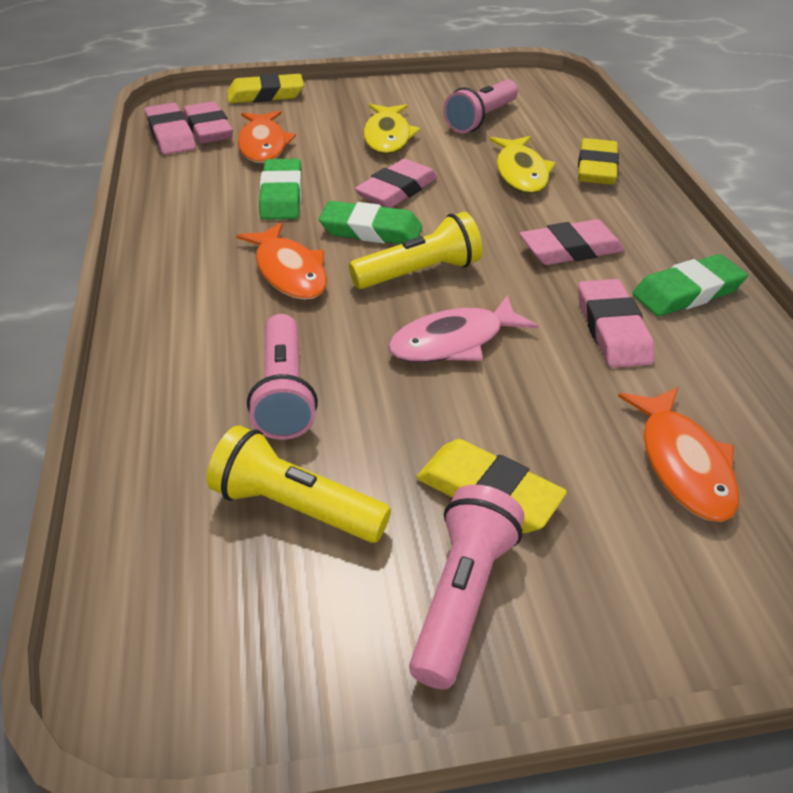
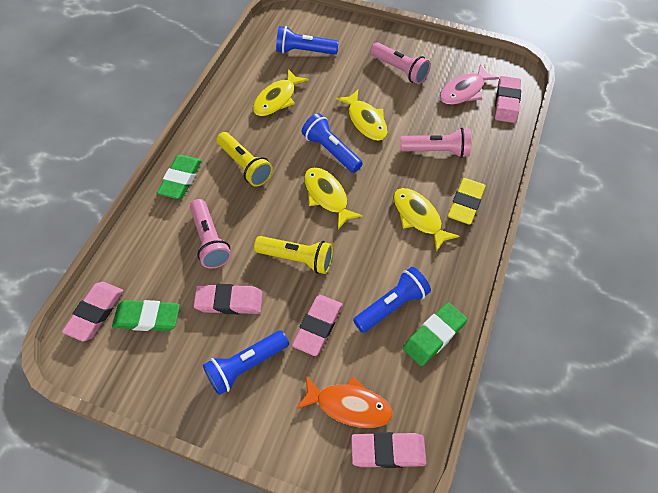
blue flashlight: 0 -> 4
orange fish: 3 -> 1
yellow eraser: 3 -> 1
yellow fish: 2 -> 4

